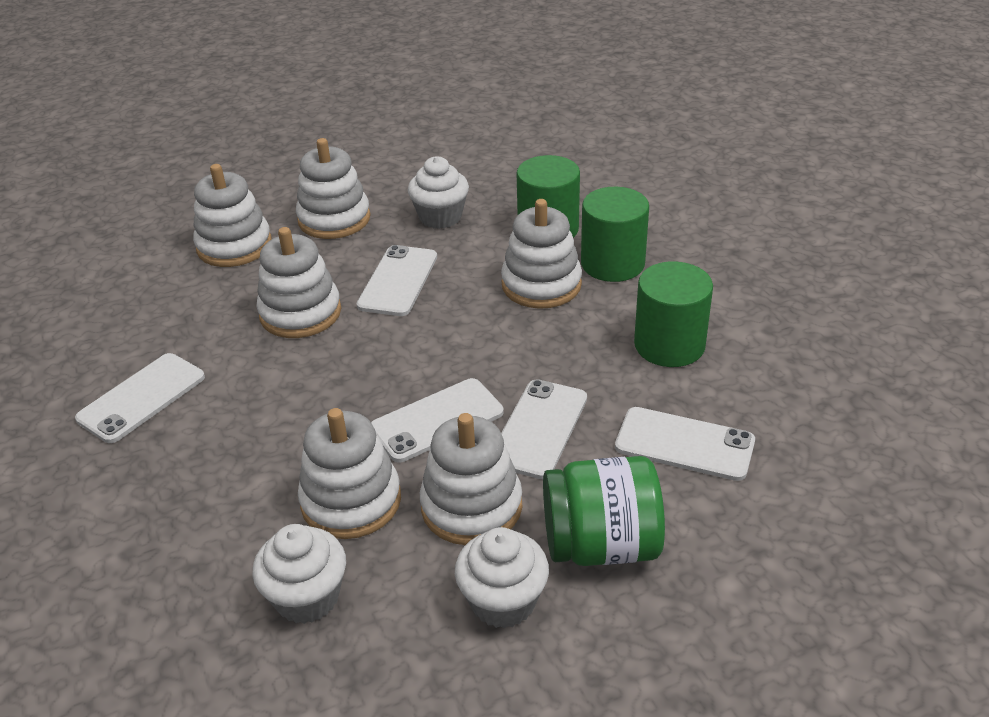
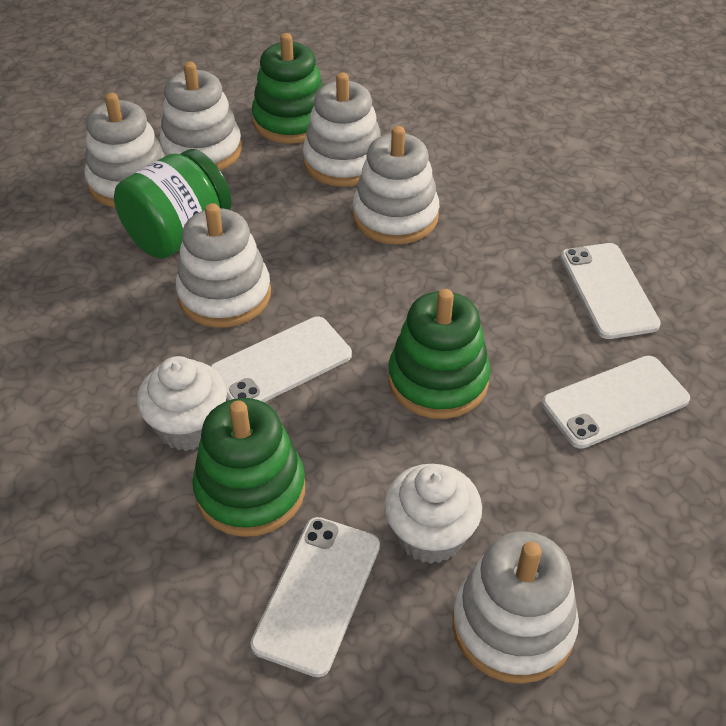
green cylinder: 3 -> 0
green stacking toy: 0 -> 3
white cupcake: 3 -> 2
white phone: 5 -> 4

